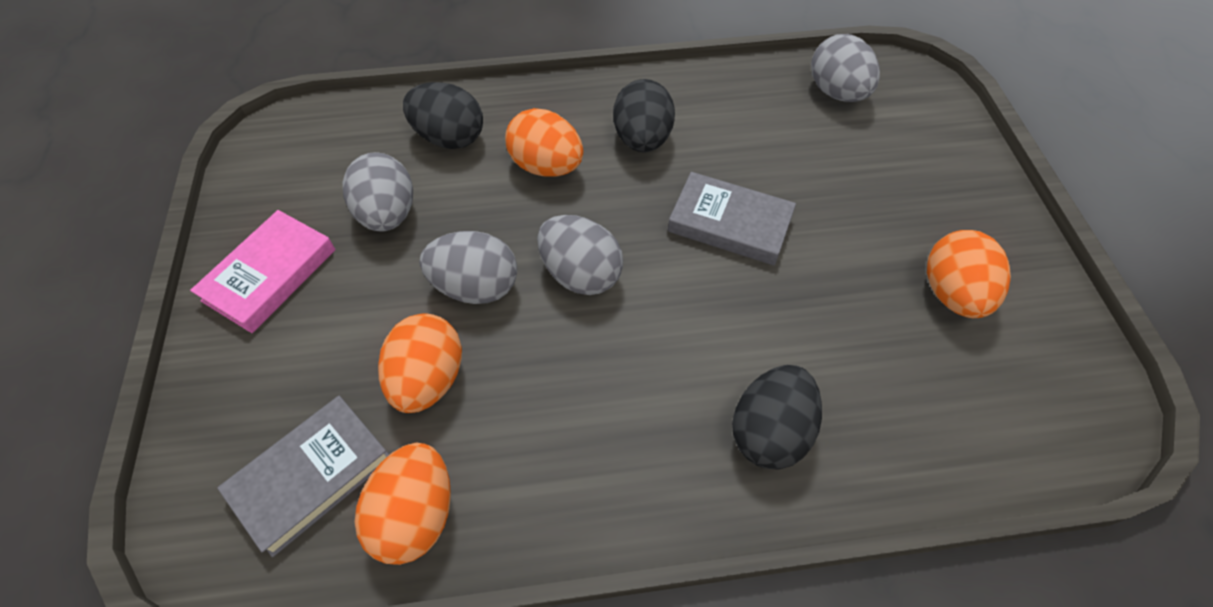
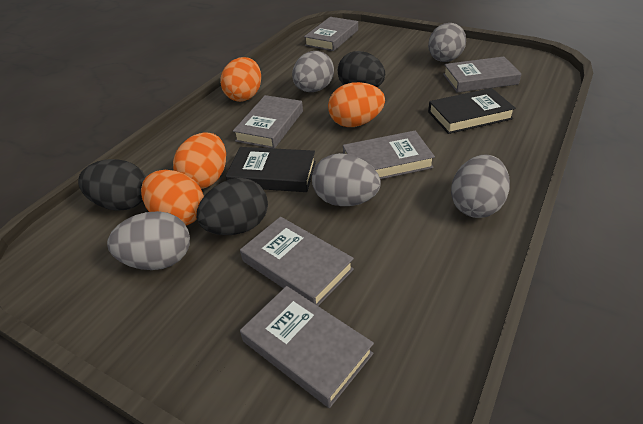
black book: 0 -> 2
grey book: 2 -> 6
grey egg: 4 -> 5
pink book: 1 -> 0

